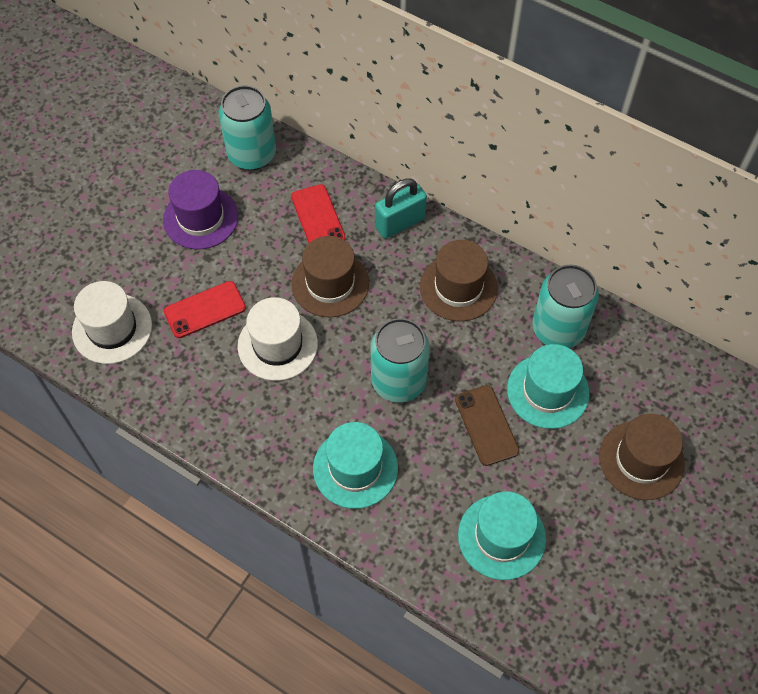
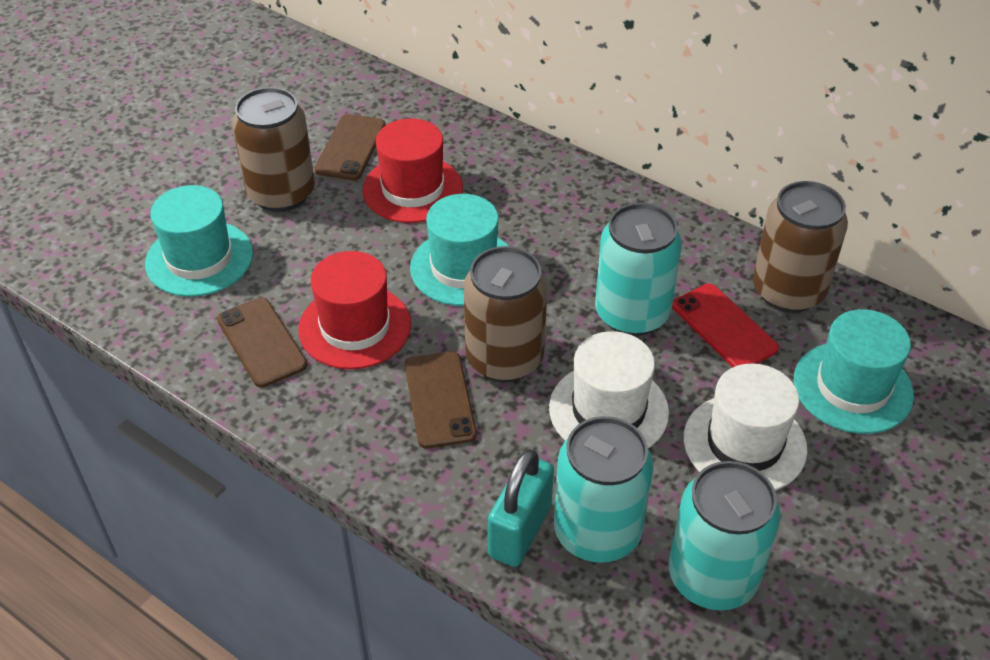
brown can: 0 -> 3
brown hat: 3 -> 0
brown phone: 1 -> 3
purple hat: 1 -> 0
red hat: 0 -> 2
red phone: 2 -> 1

